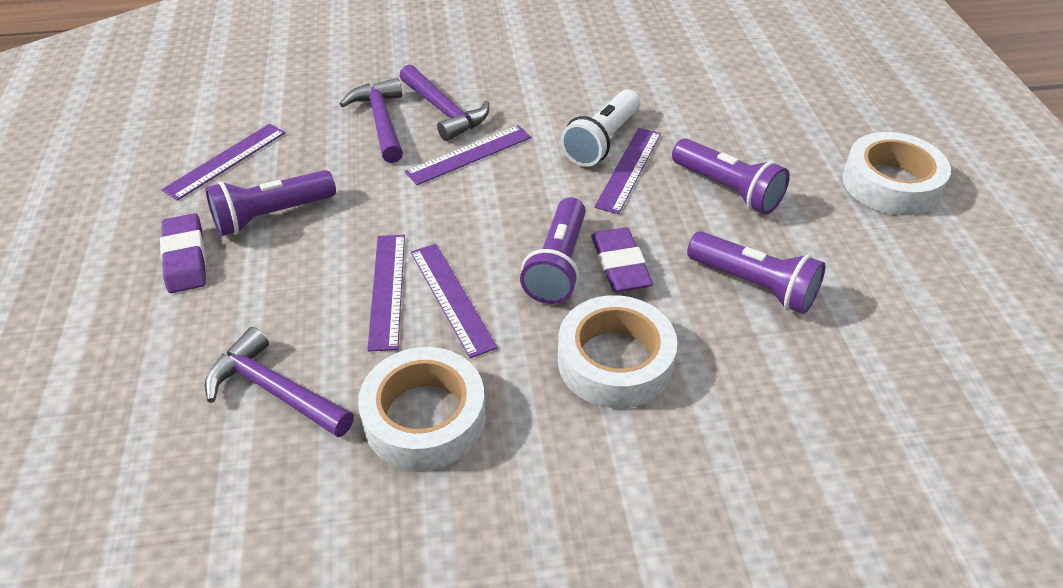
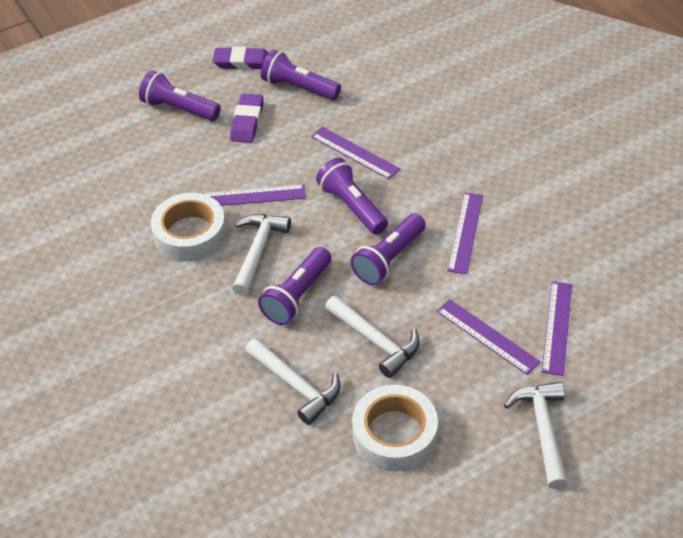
purple flashlight: 4 -> 5
purple hammer: 3 -> 0
white flashlight: 1 -> 0
white hammer: 0 -> 4
white tape: 3 -> 2

